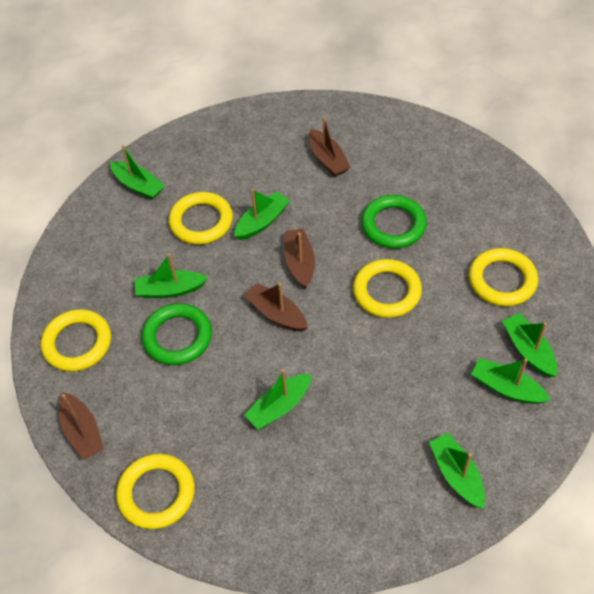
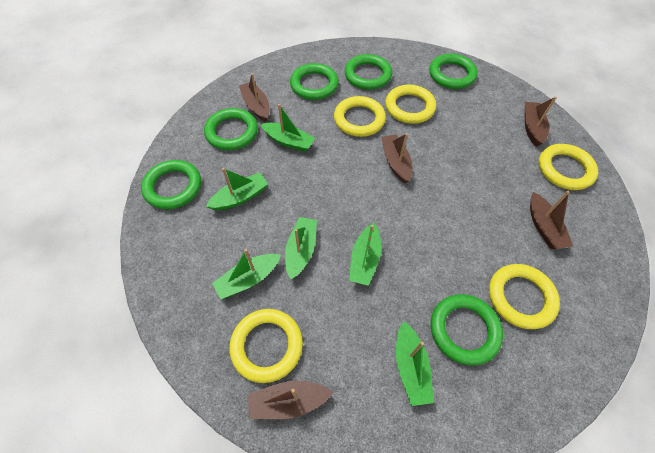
brown boat: 4 -> 5
green boat: 7 -> 6
green ring: 2 -> 6

